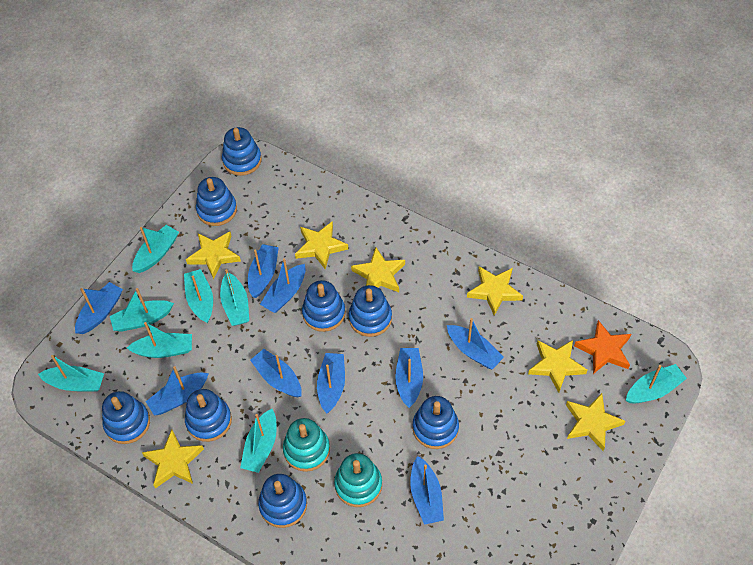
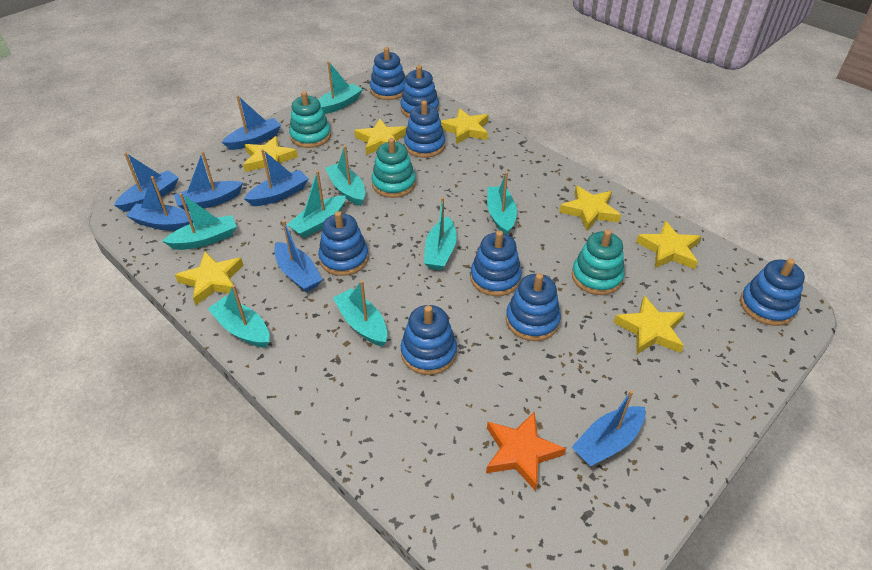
blue boat: 9 -> 7
turquoise stacking toy: 2 -> 3

